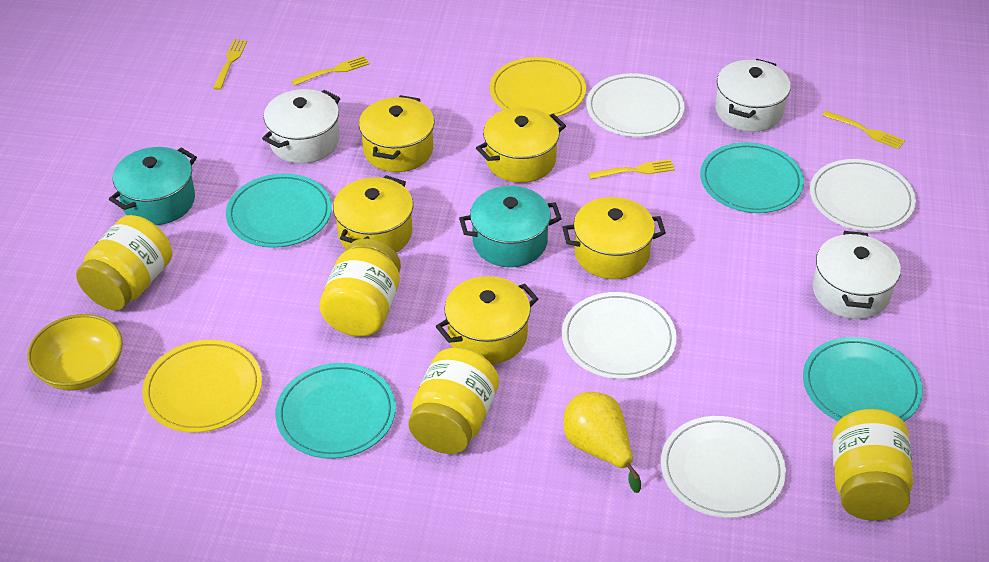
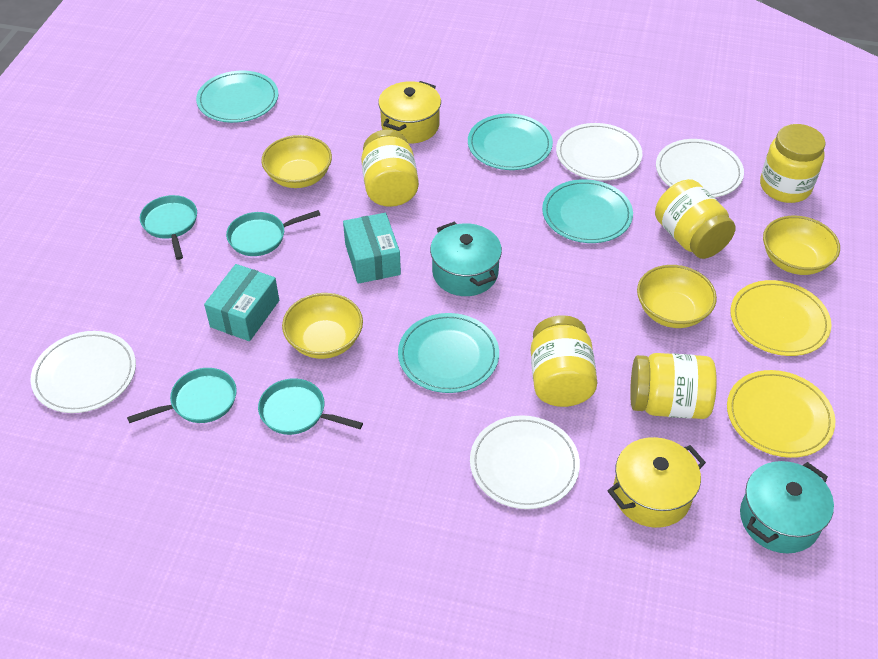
turquoise box: 0 -> 2
turquoise pan: 0 -> 4
white pot: 3 -> 0
yellow bowl: 1 -> 4
yellow fork: 4 -> 0
yellow jar: 4 -> 5
yellow pear: 1 -> 0
yellow pot: 5 -> 2

